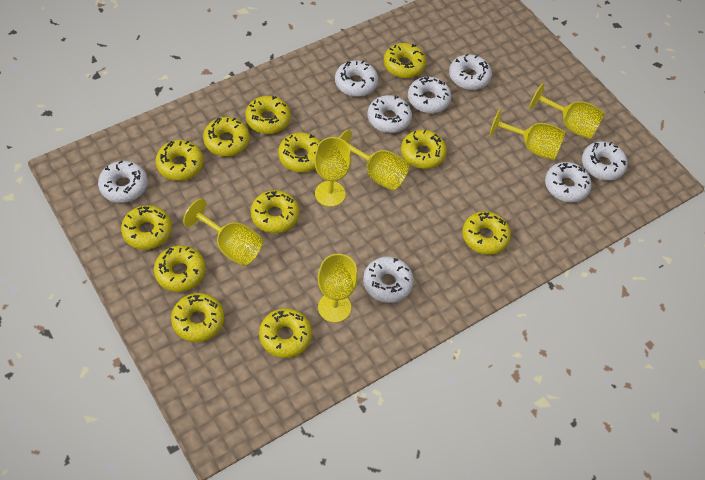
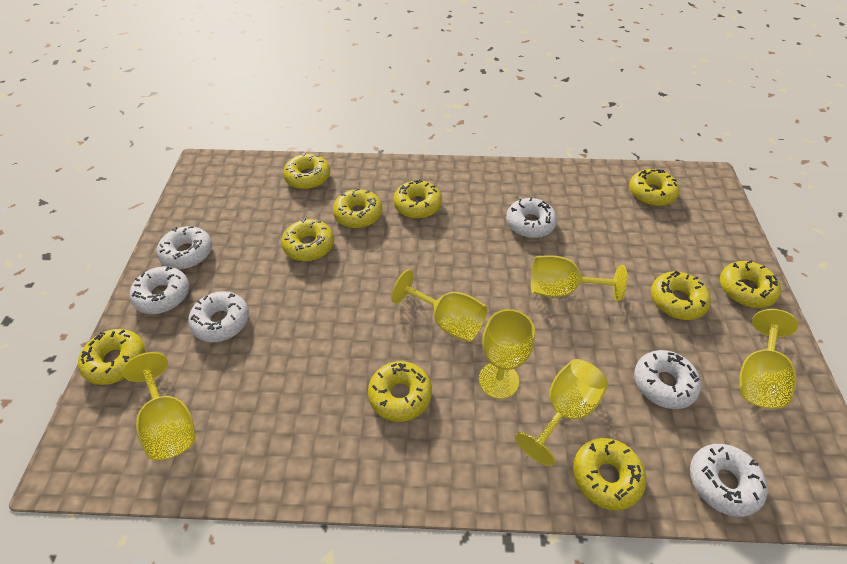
white donut: 8 -> 6
yellow donut: 12 -> 10

